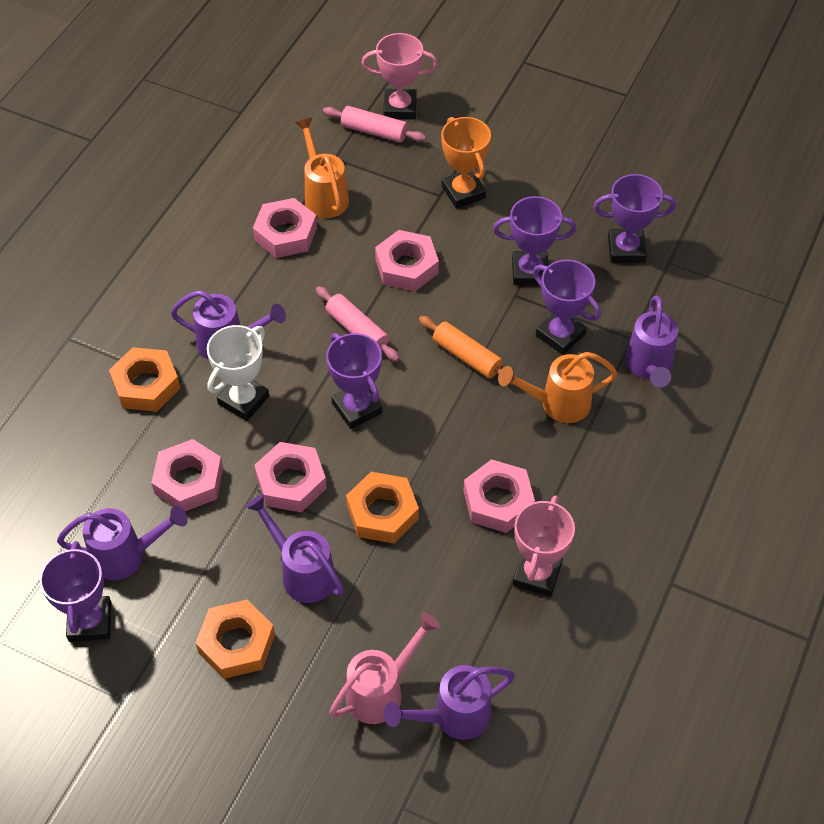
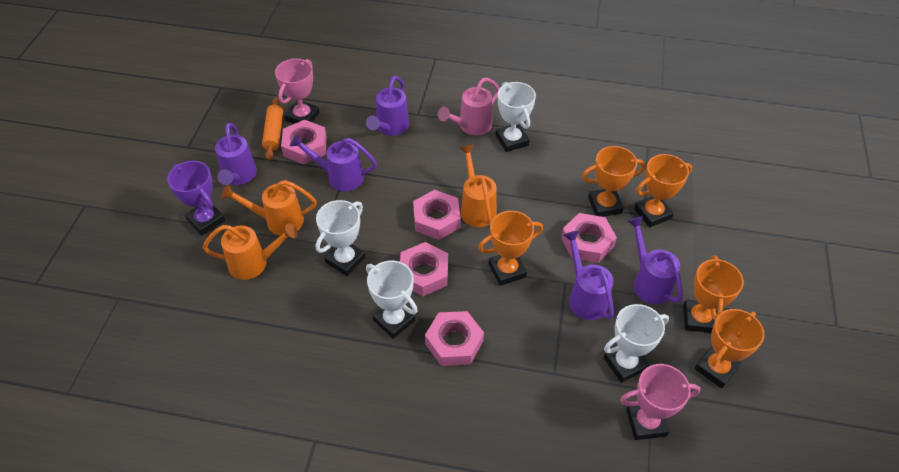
orange nut: 3 -> 0
orange trophy: 1 -> 5
orange watering can: 2 -> 3
pink rolling pin: 2 -> 0
purple trophy: 5 -> 1
white trophy: 1 -> 4

